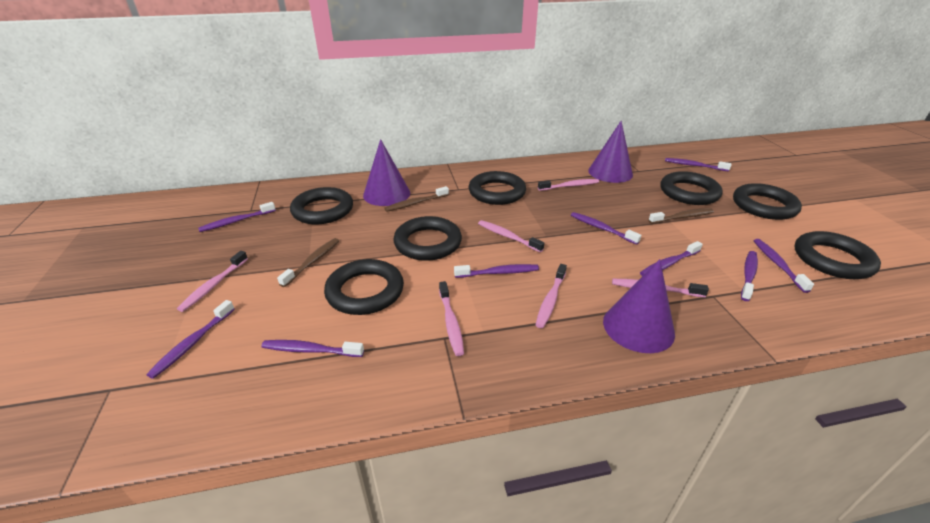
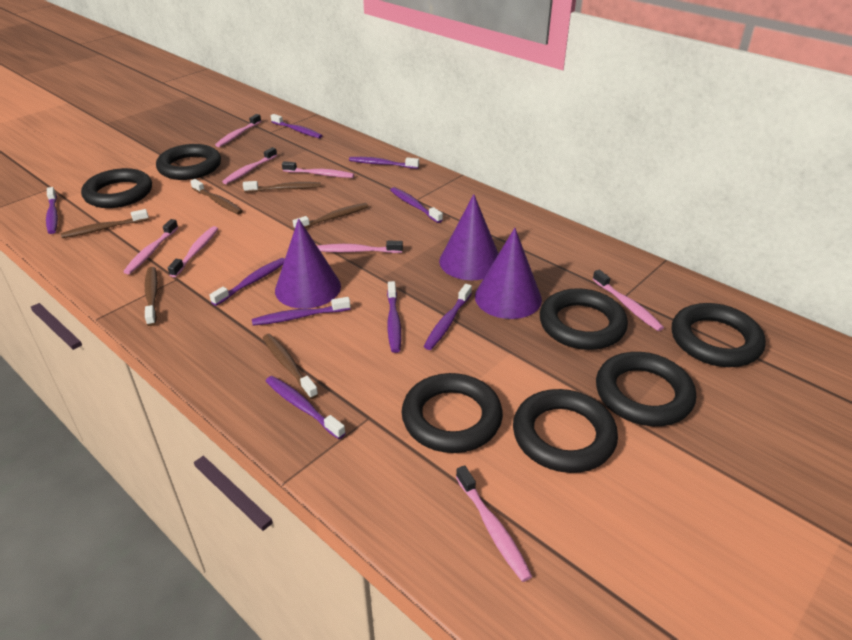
brown toothbrush: 3 -> 6
pink toothbrush: 6 -> 8

